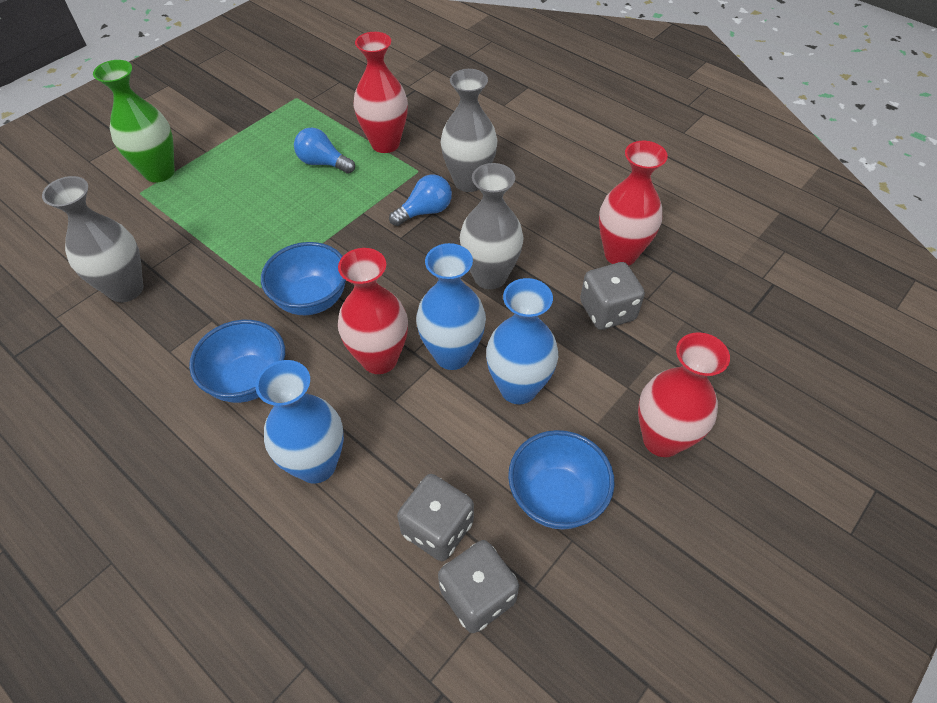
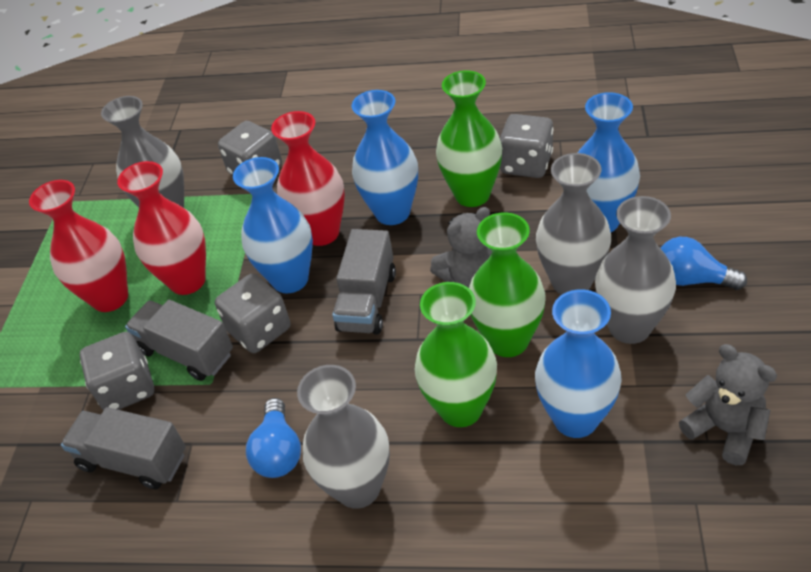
blue bowl: 3 -> 0
blue vase: 3 -> 4
green vase: 1 -> 3
grey dice: 3 -> 4
grey teddy bear: 0 -> 2
grey truck: 0 -> 3
grey vase: 3 -> 4
red vase: 4 -> 3

